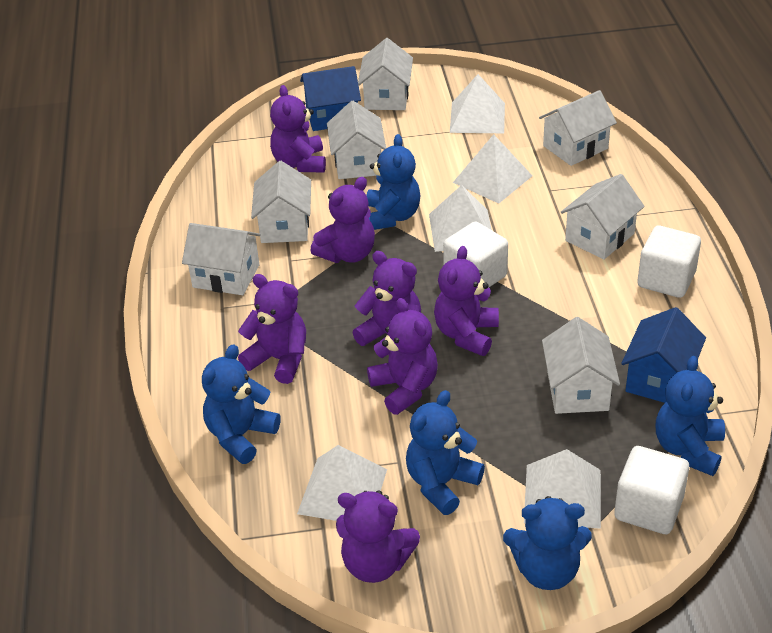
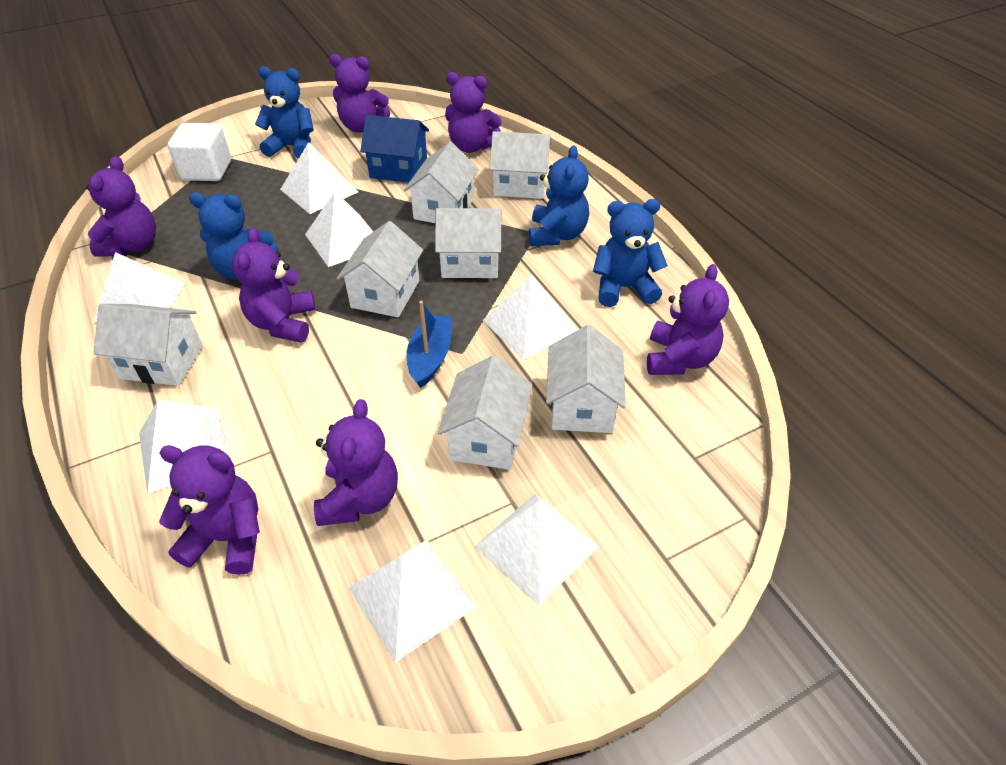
blue boat: 0 -> 1
blue house: 2 -> 1
blue teddy bear: 5 -> 4
white cube: 3 -> 1
white pyramid: 5 -> 7

